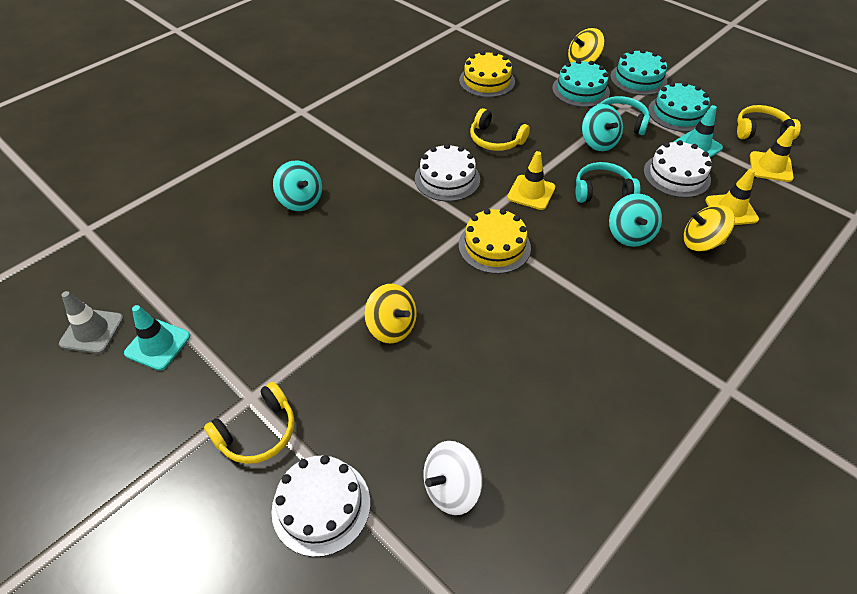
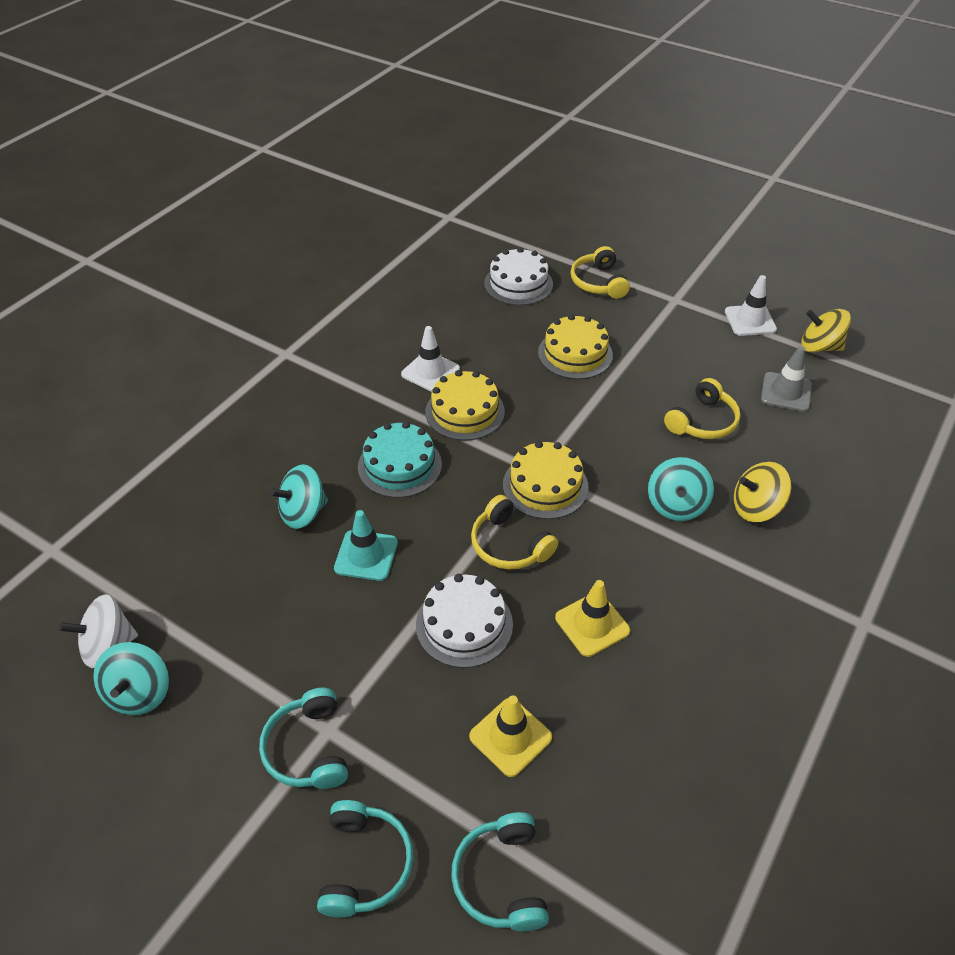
turquoise cake: 3 -> 1
turquoise headphones: 2 -> 3
turquoise traffic cone: 2 -> 1
white cake: 3 -> 2
white traffic cone: 0 -> 2
yellow cake: 2 -> 3
yellow spinning top: 3 -> 2
yellow traffic cone: 3 -> 2

